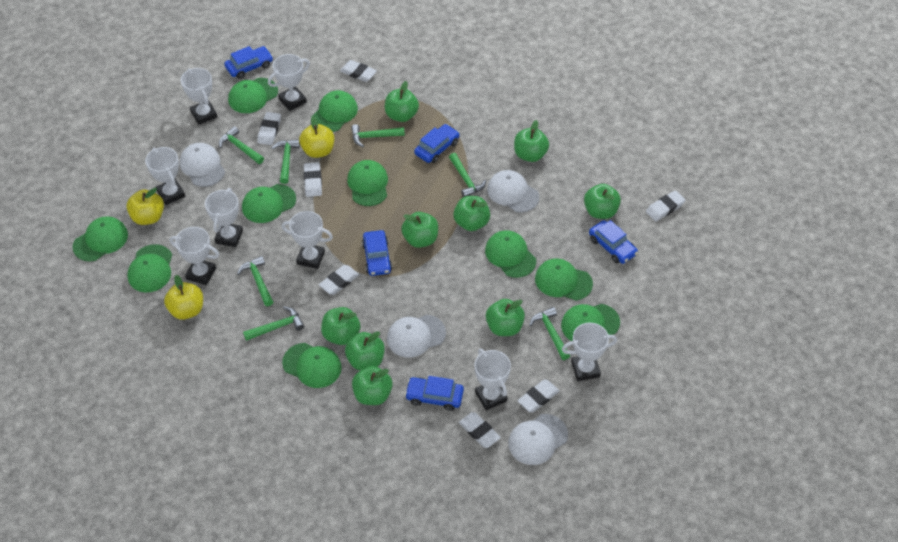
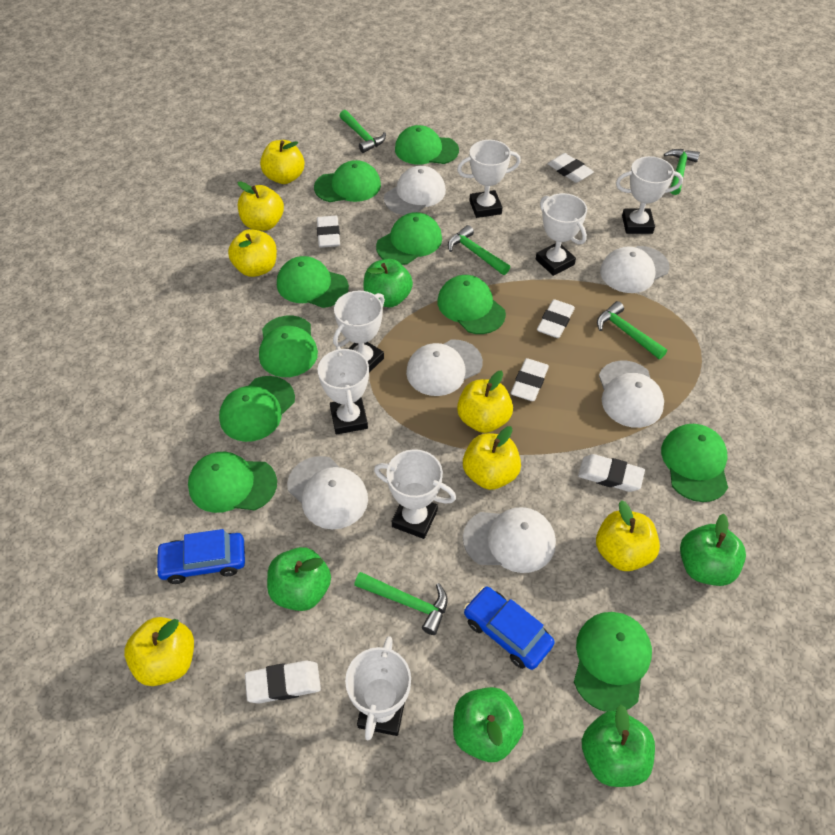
blue car: 5 -> 2
green apple: 9 -> 5
green hammer: 7 -> 5
white cap: 4 -> 6
white eraser: 7 -> 6
white trophy: 8 -> 7
yellow apple: 3 -> 7

